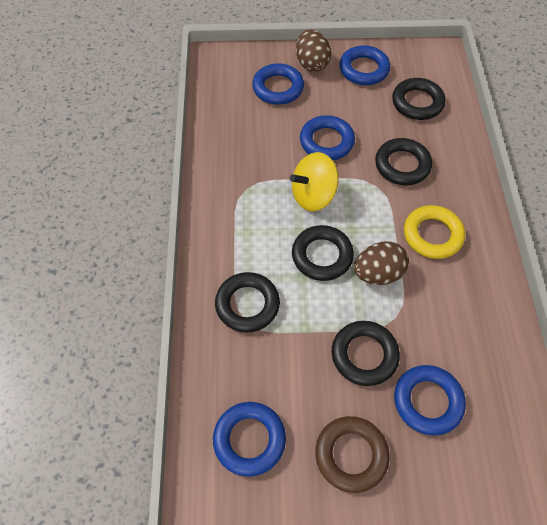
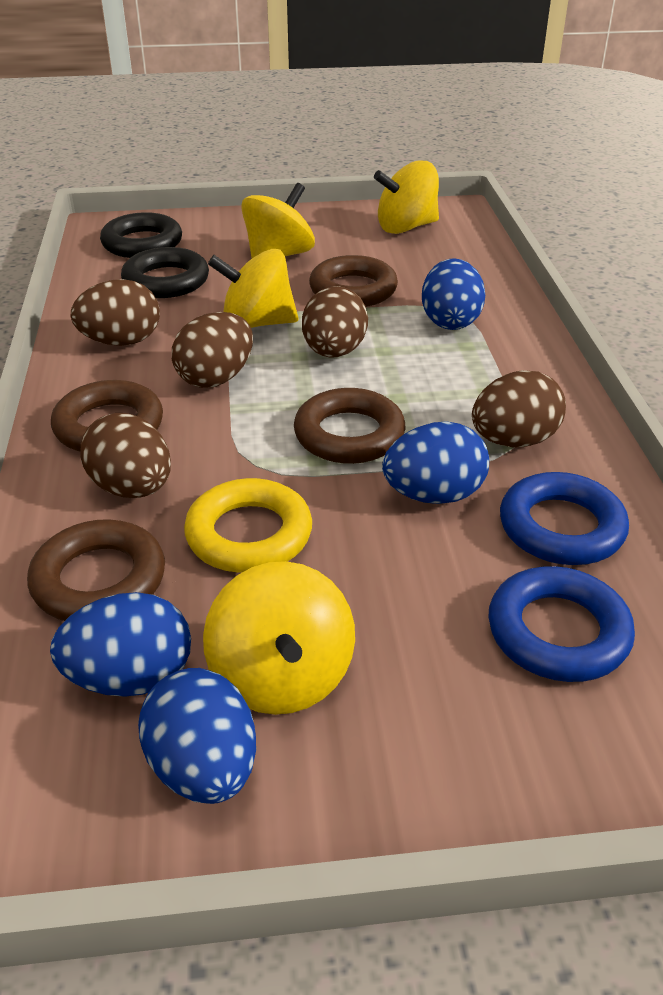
black ring: 5 -> 2
blue egg: 0 -> 4
blue ring: 5 -> 2
brown egg: 2 -> 5
brown ring: 1 -> 4
yellow spinning top: 1 -> 4

